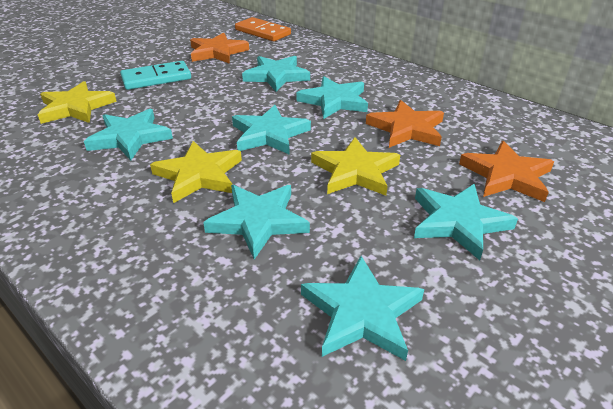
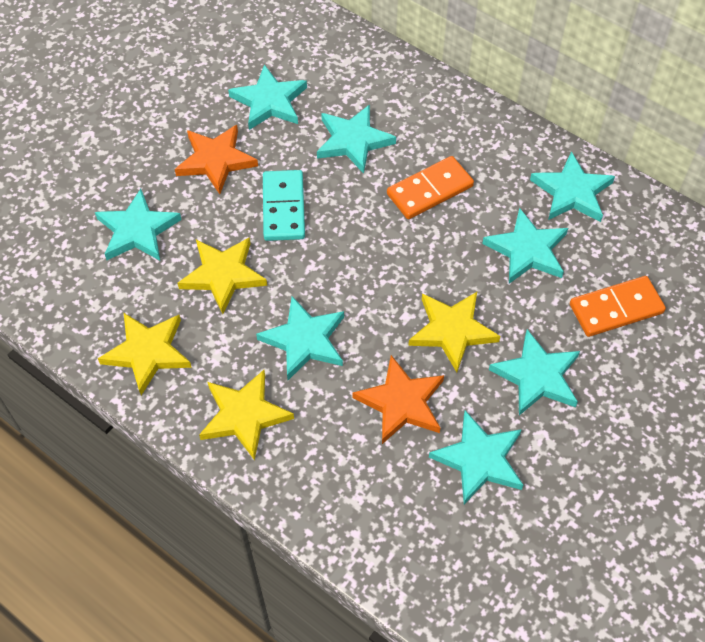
orange domino: 1 -> 2
orange star: 3 -> 2
turquoise star: 7 -> 8
yellow star: 3 -> 4

